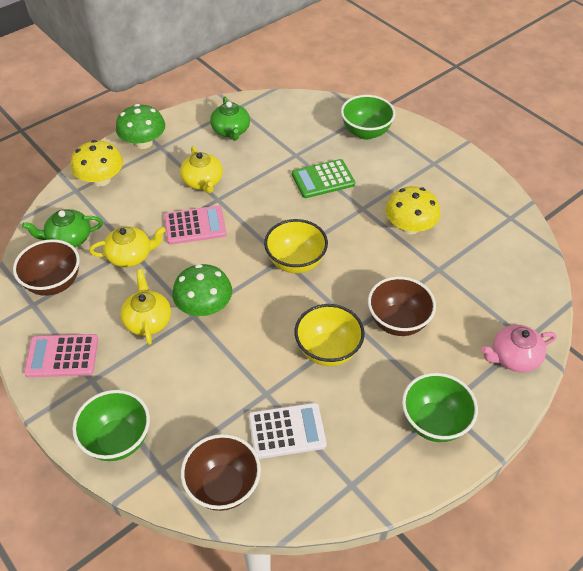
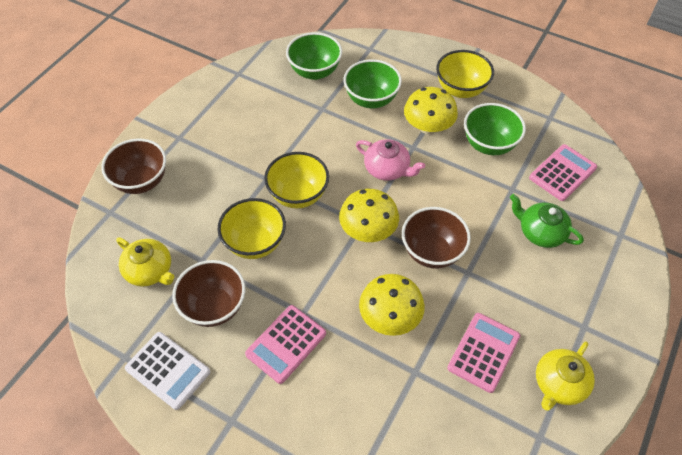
green calculator: 1 -> 0
green mushroom: 2 -> 0
green teapot: 2 -> 1
pink calculator: 2 -> 3
yellow bowl: 2 -> 3
yellow mushroom: 2 -> 3
yellow teapot: 3 -> 2

